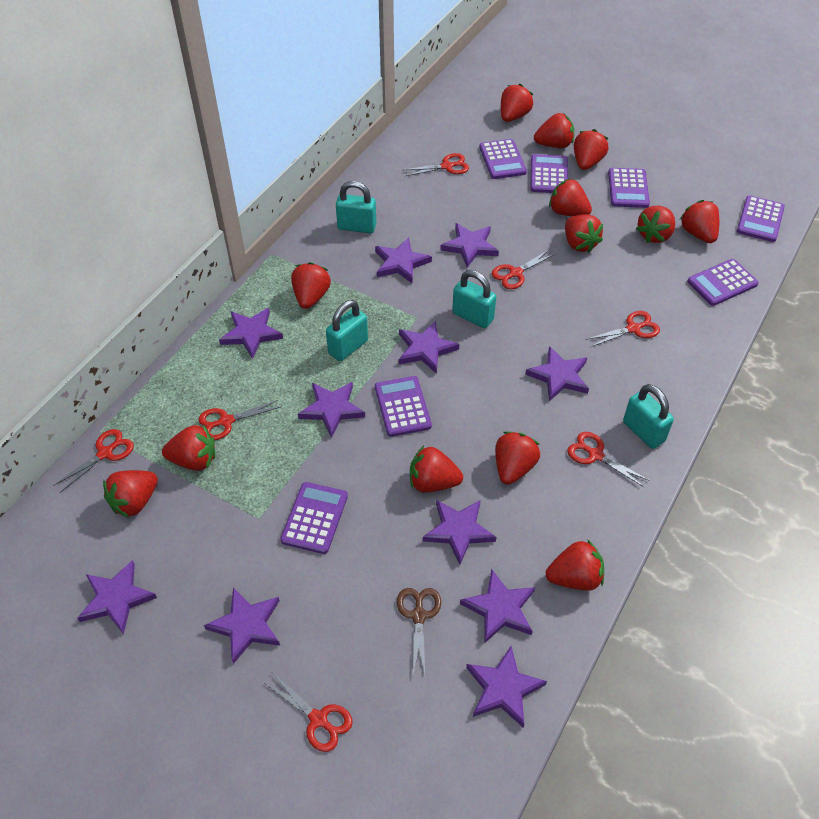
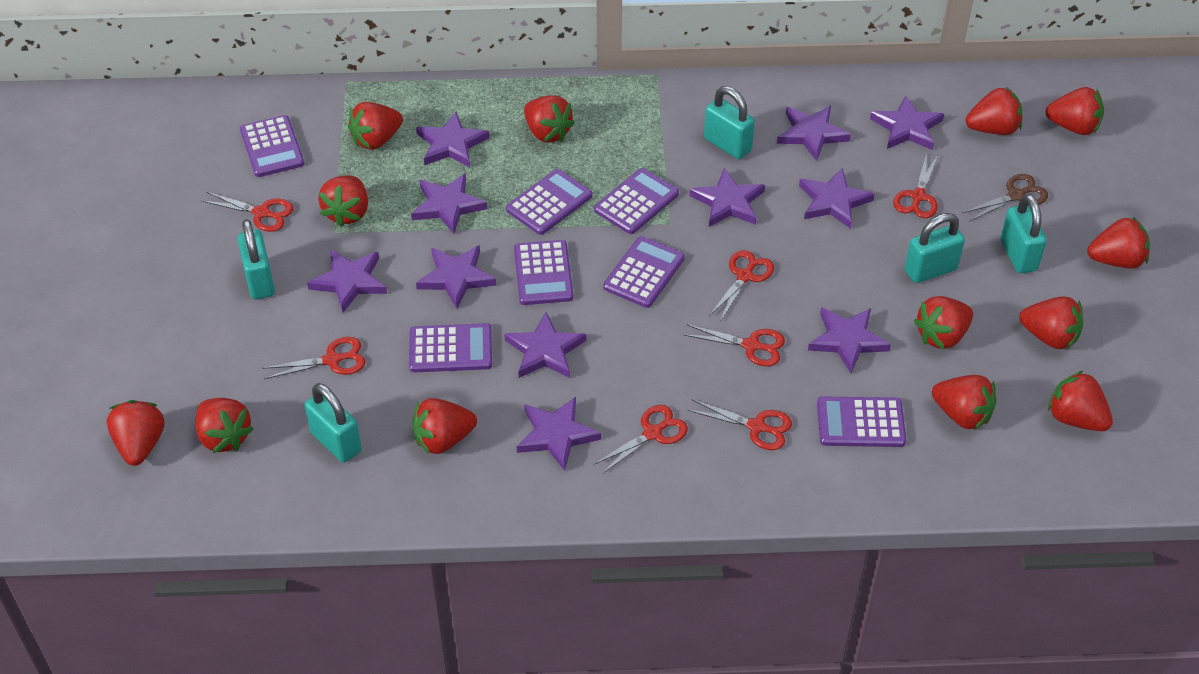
turquoise padlock: 4 -> 5

